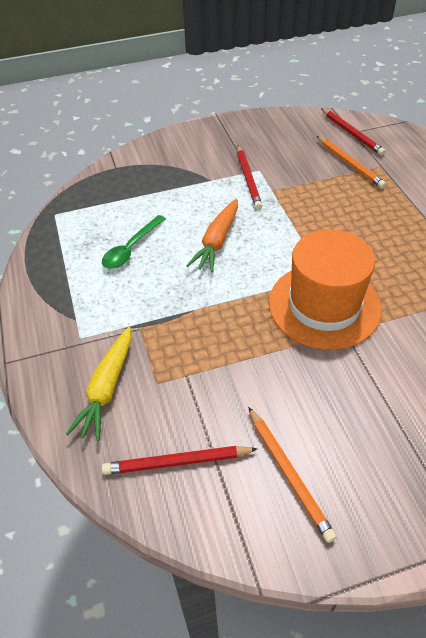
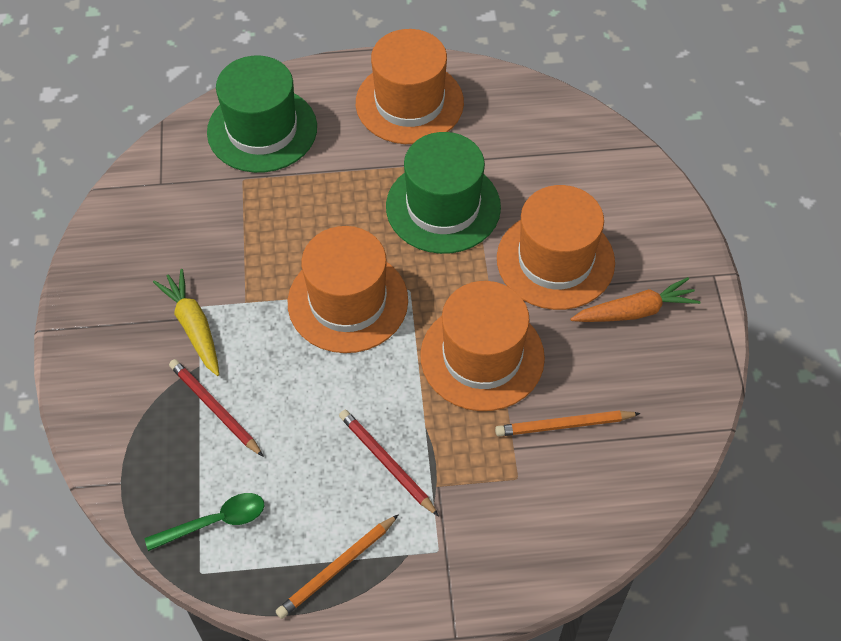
green hat: 0 -> 2
orange hat: 1 -> 4
red pencil: 3 -> 2

